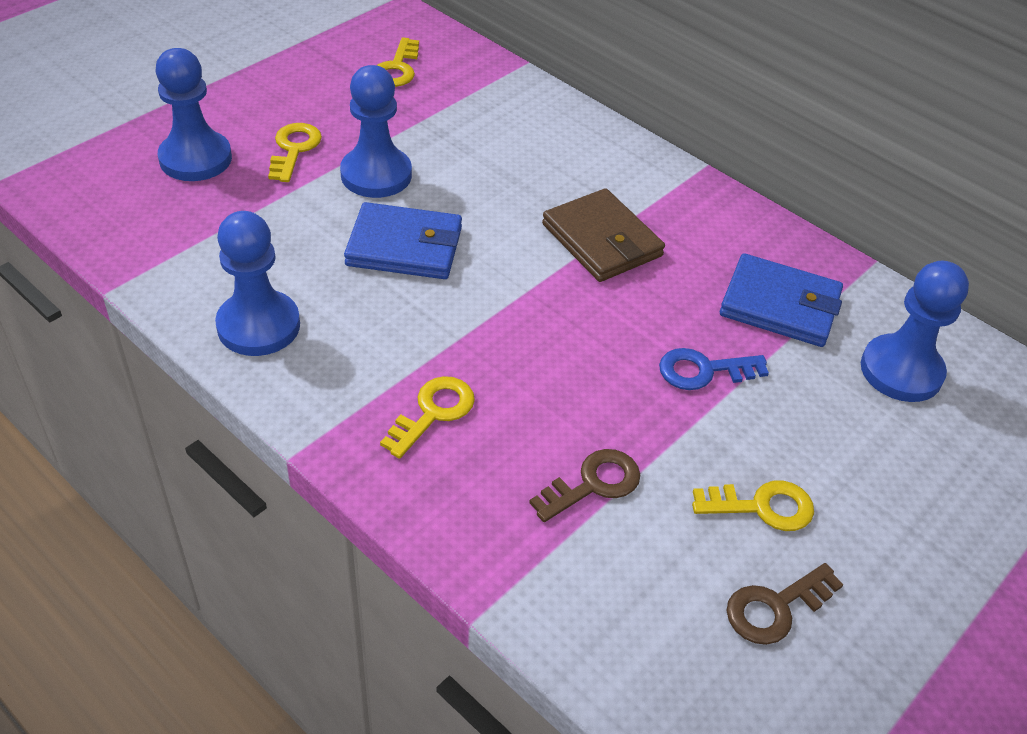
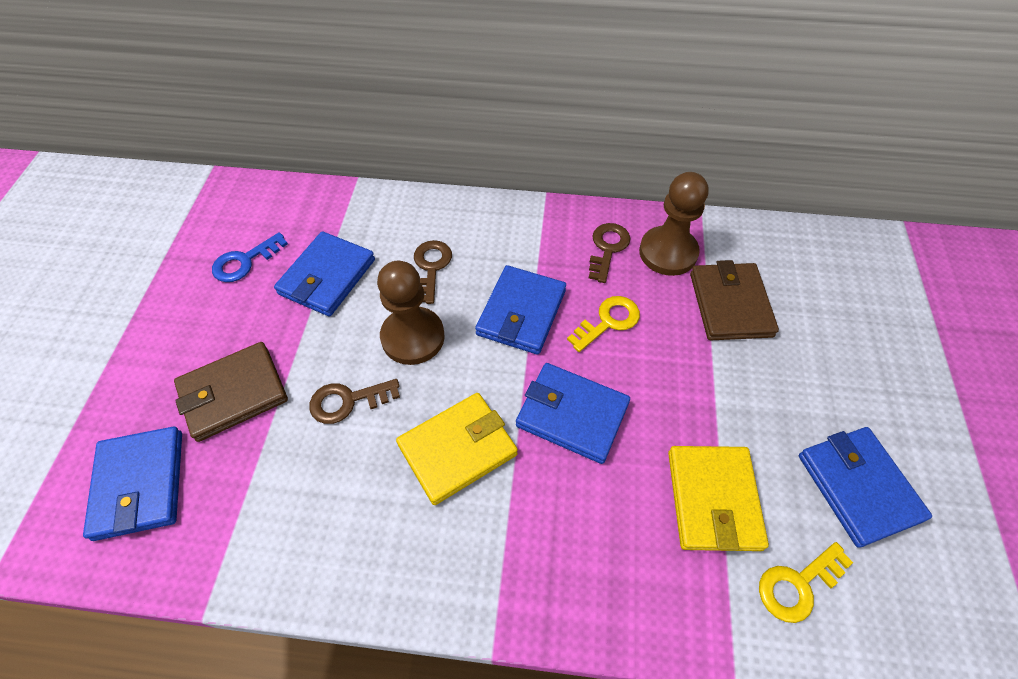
blue pawn: 4 -> 0
blue wallet: 2 -> 5
brown key: 2 -> 3
brown pawn: 0 -> 2
brown wallet: 1 -> 2
yellow key: 4 -> 2
yellow wallet: 0 -> 2

